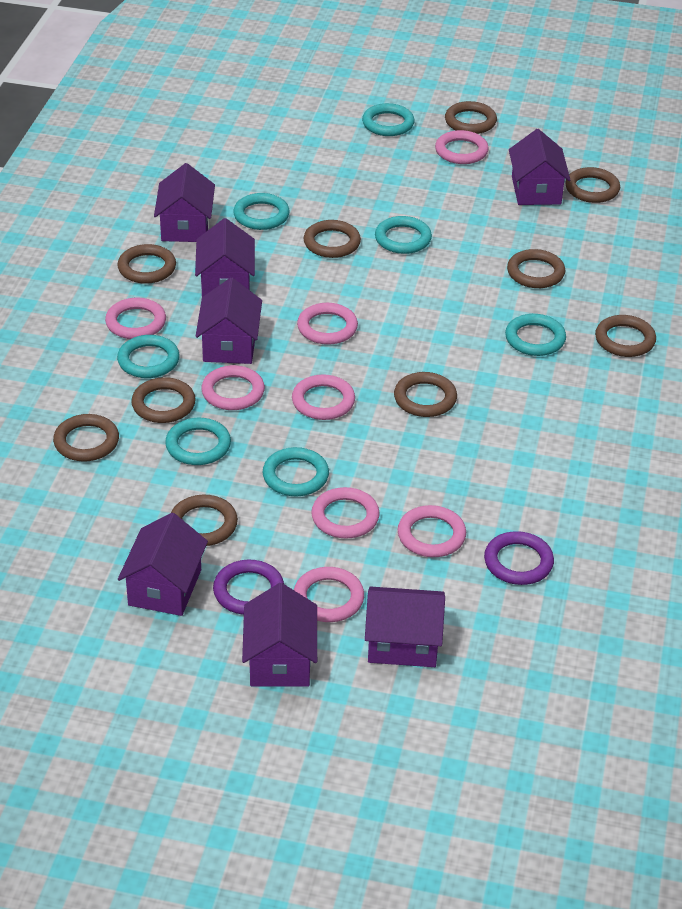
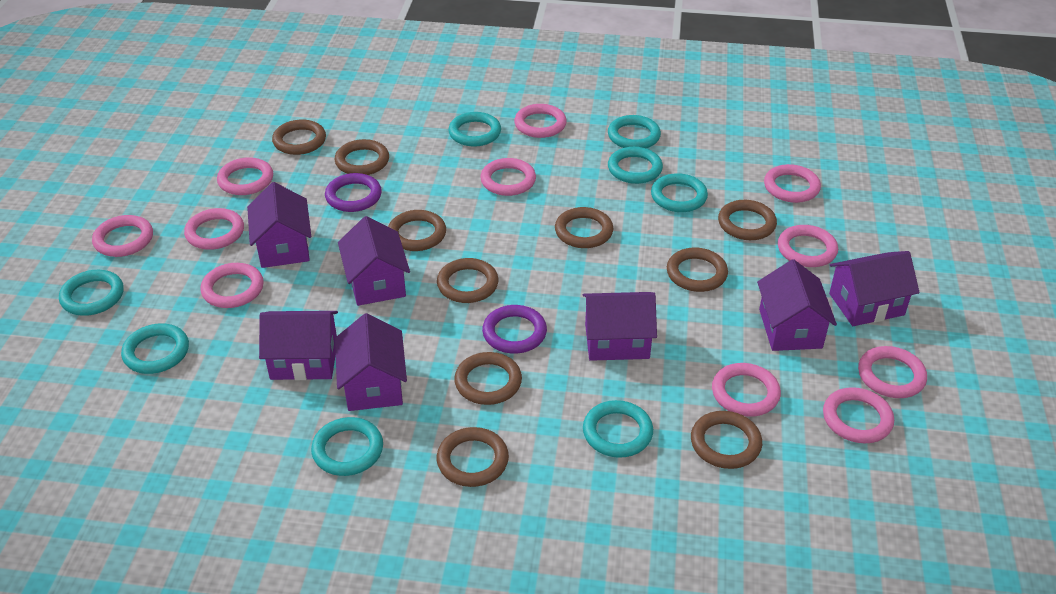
pink ring: 8 -> 11
turquoise ring: 7 -> 8

